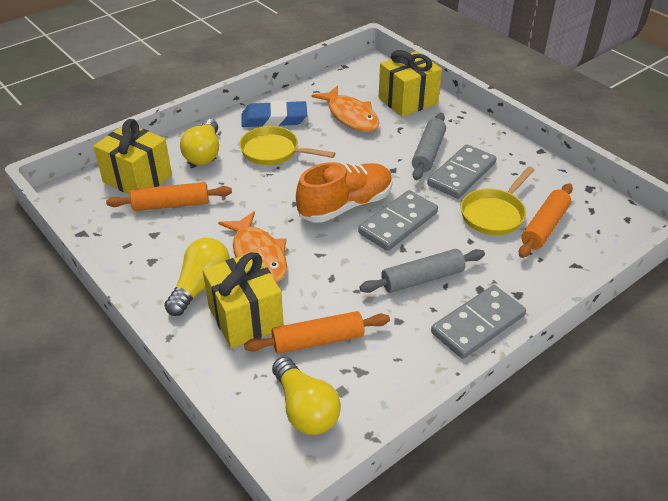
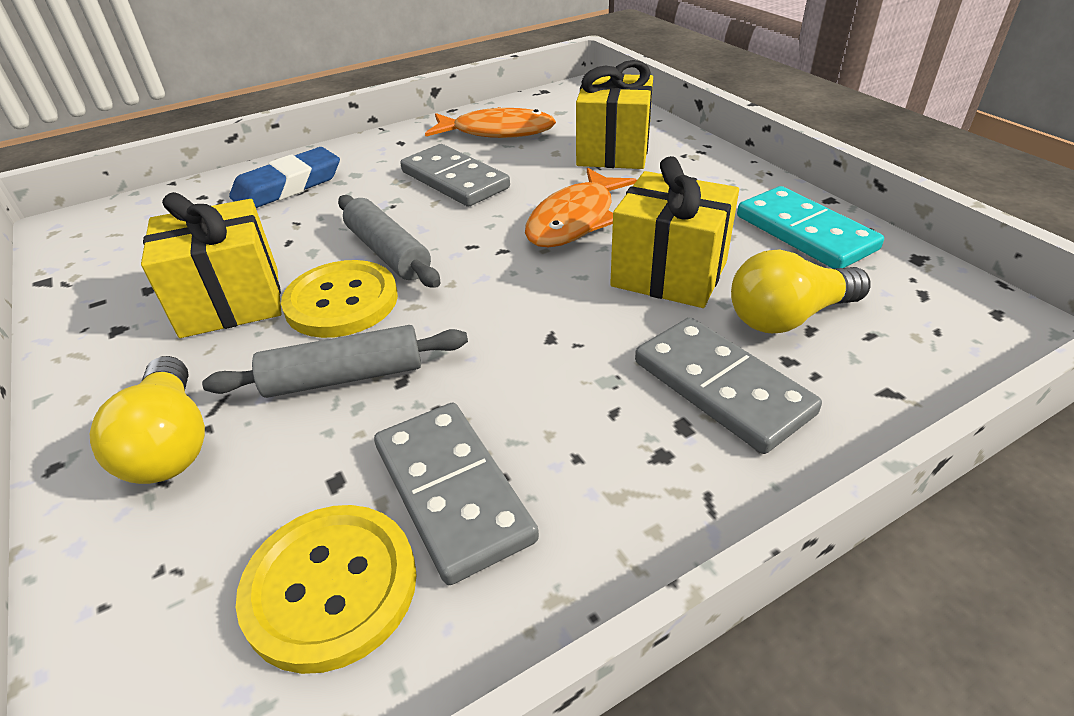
orange rolling pin: 3 -> 0
orange shoe: 1 -> 0
turquoise domino: 0 -> 1
yellow button: 0 -> 2
yellow light bulb: 3 -> 2
yellow pan: 2 -> 0

